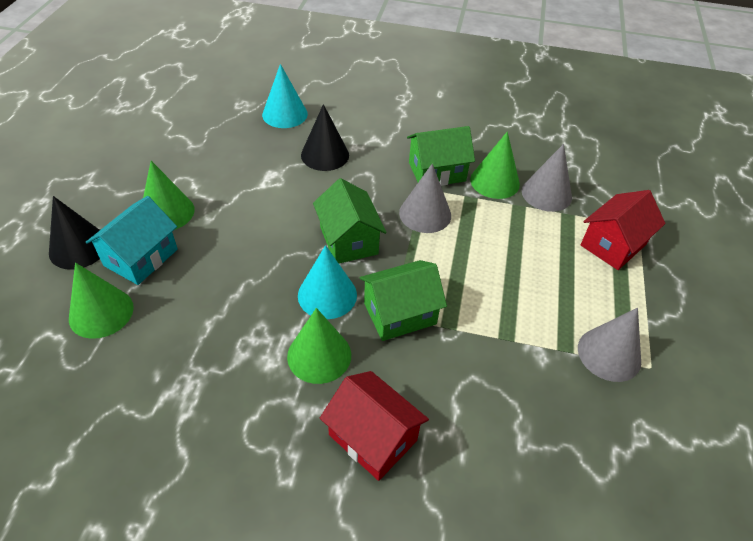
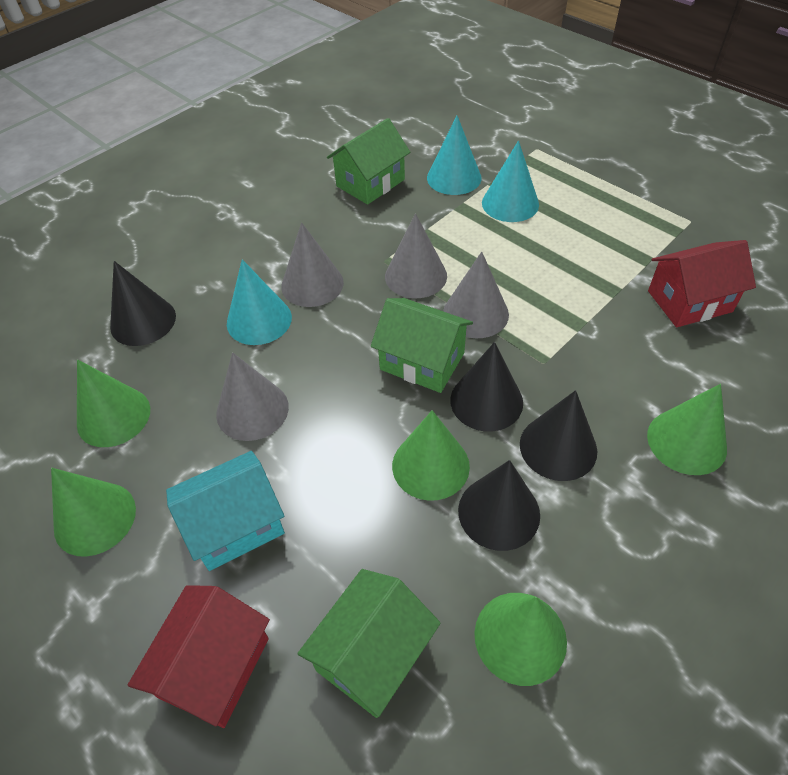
black cone: 2 -> 4
green cone: 4 -> 5
grey cone: 3 -> 4
turquoise cone: 2 -> 3

